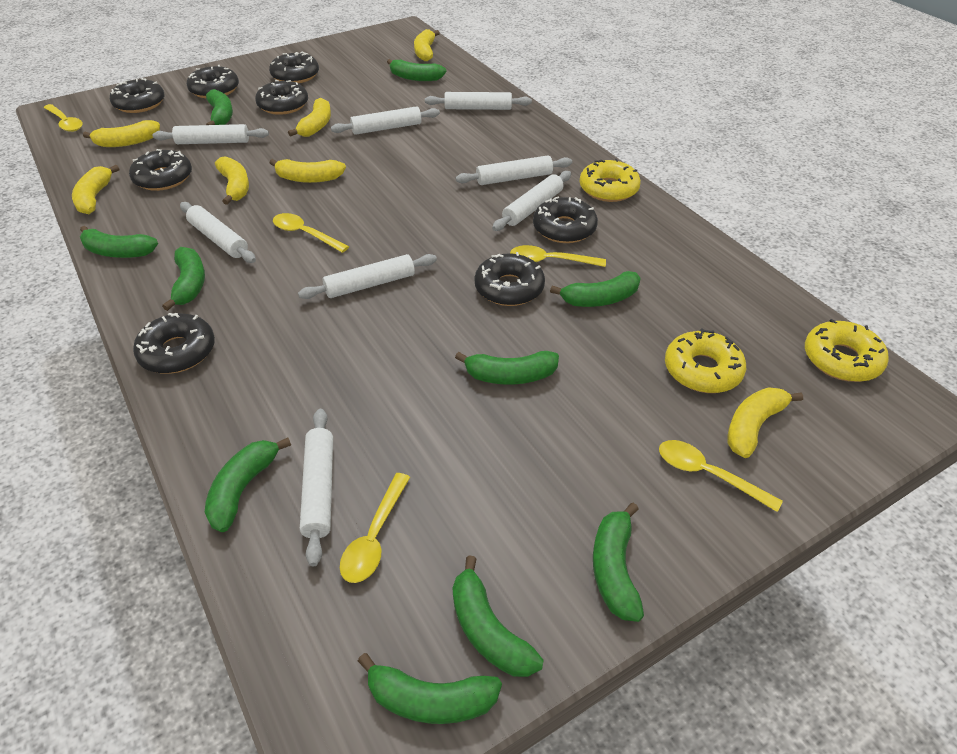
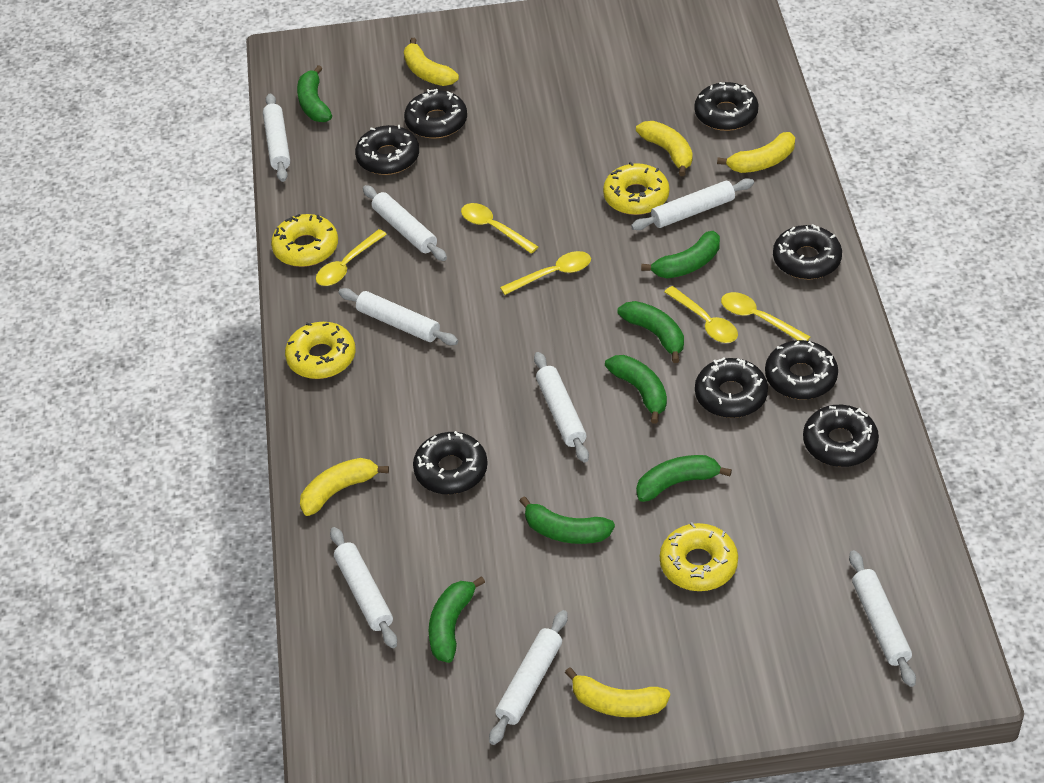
green banana: 10 -> 7
yellow banana: 7 -> 5
yellow donut: 3 -> 4

